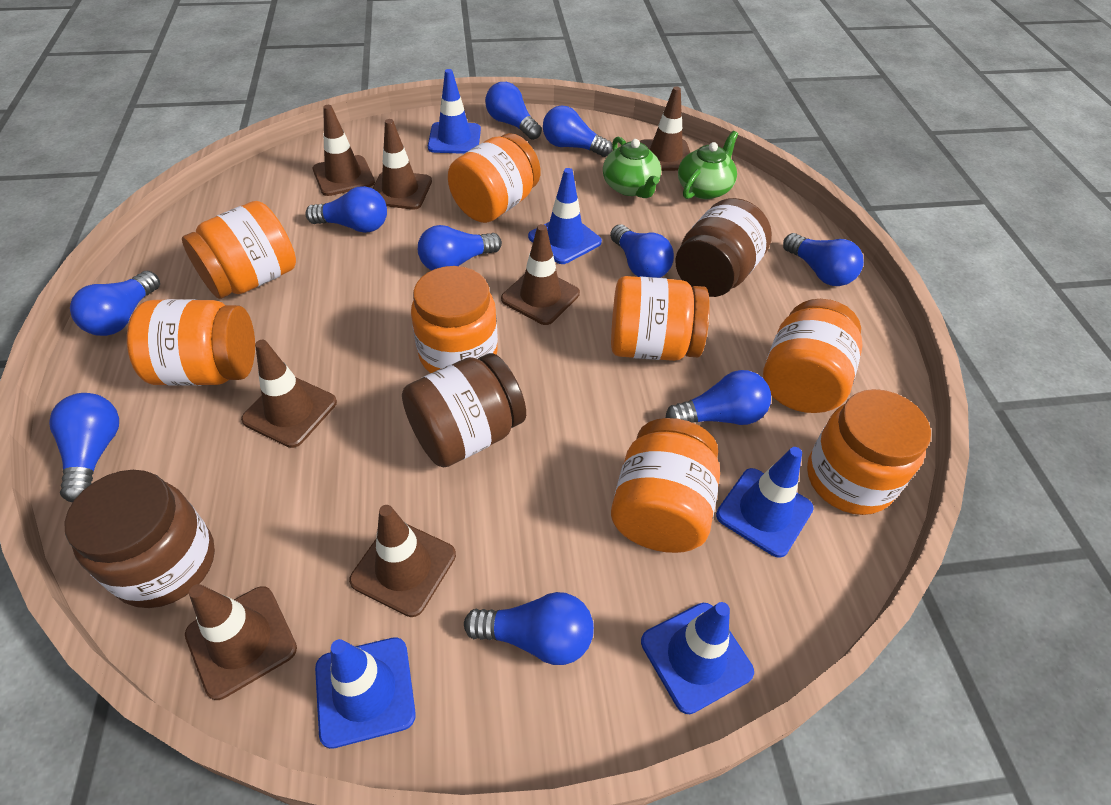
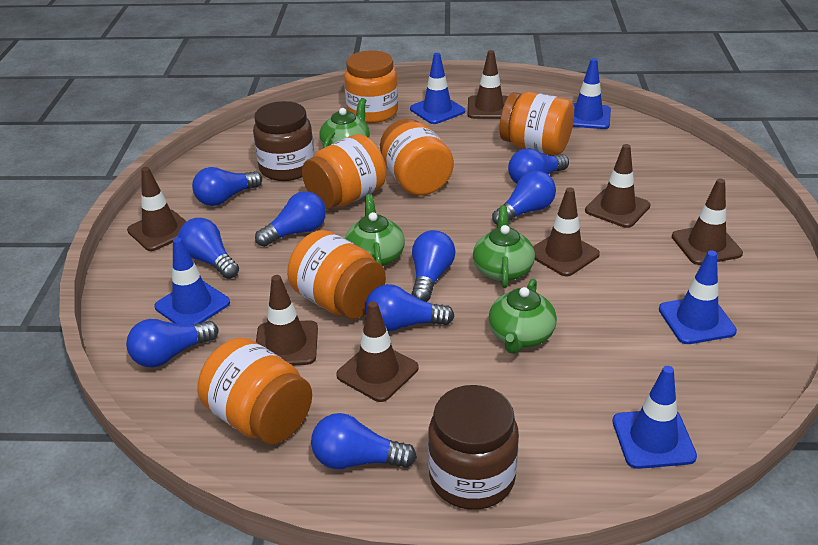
blue light bulb: 10 -> 9
brown jar: 3 -> 2
green teapot: 2 -> 4
orange jar: 8 -> 6

